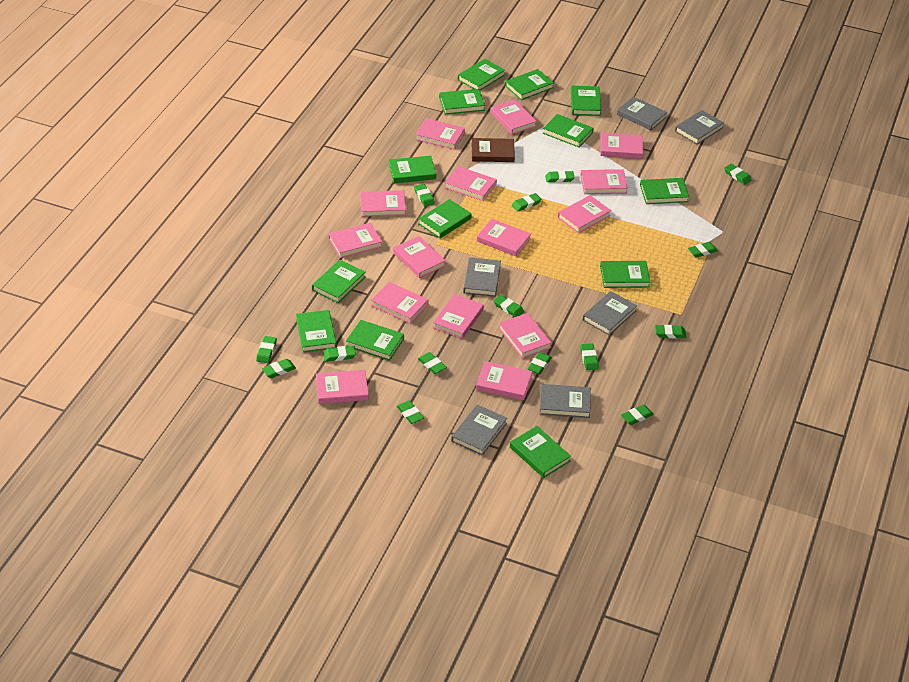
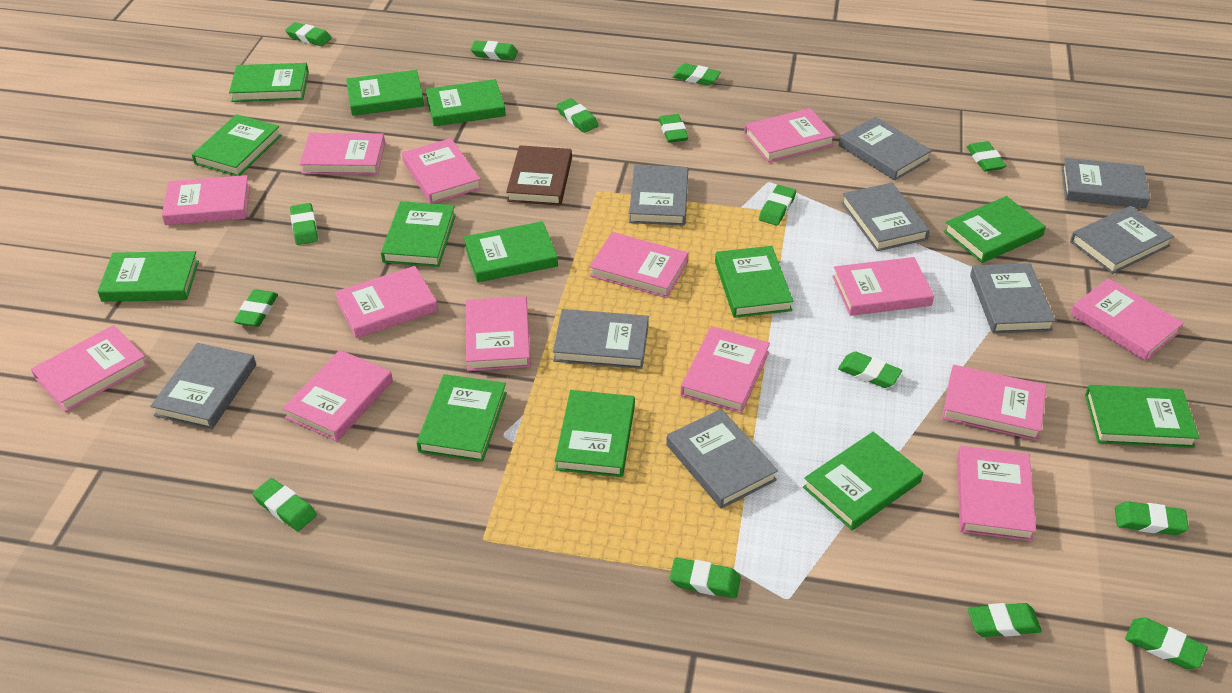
grey book: 6 -> 9
pink book: 15 -> 14

